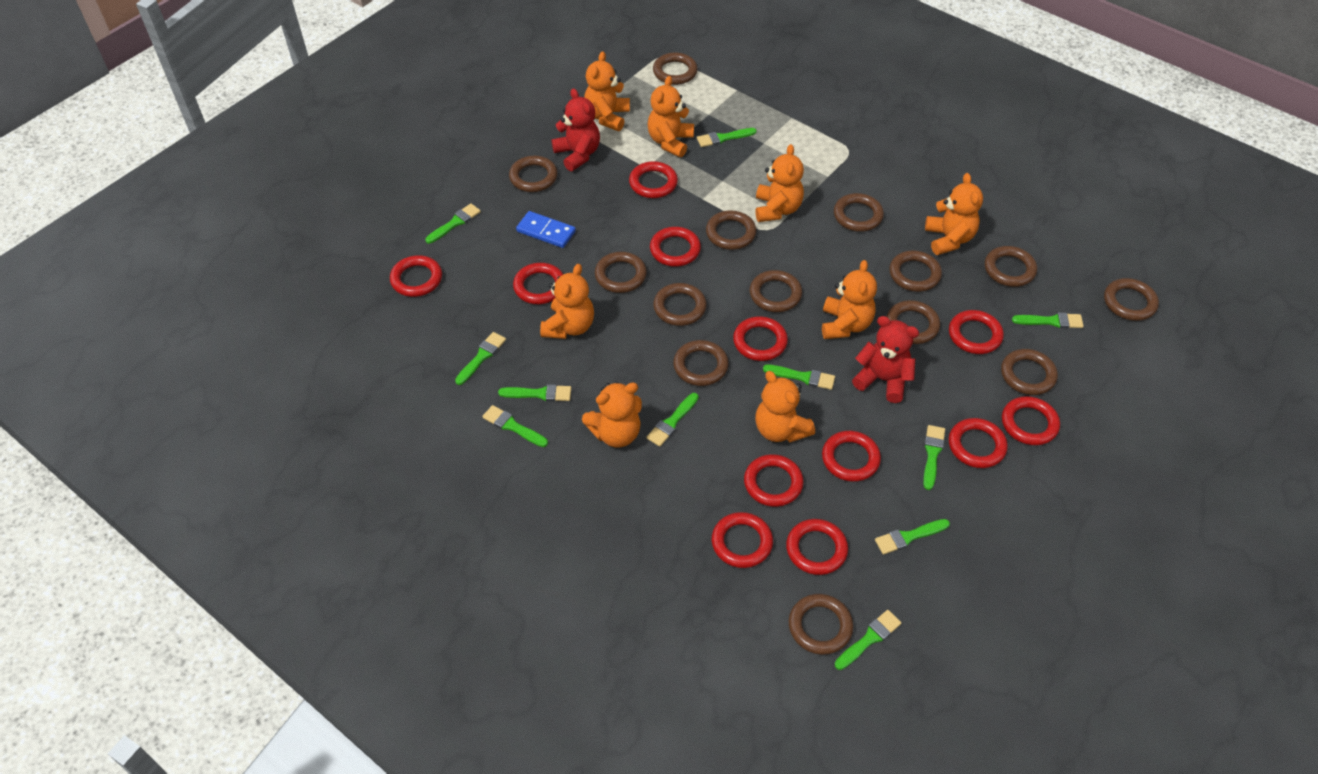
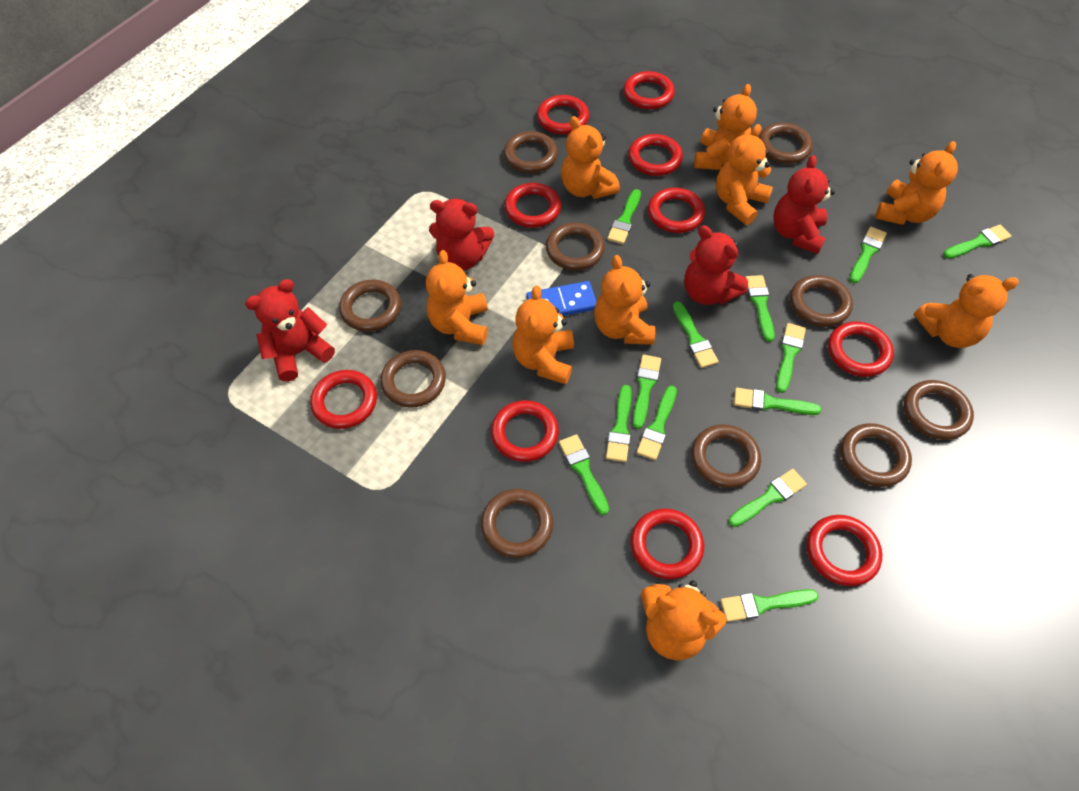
brown ring: 14 -> 10
green brush: 11 -> 13
orange teddy bear: 8 -> 9
red ring: 12 -> 10
red teddy bear: 2 -> 4

